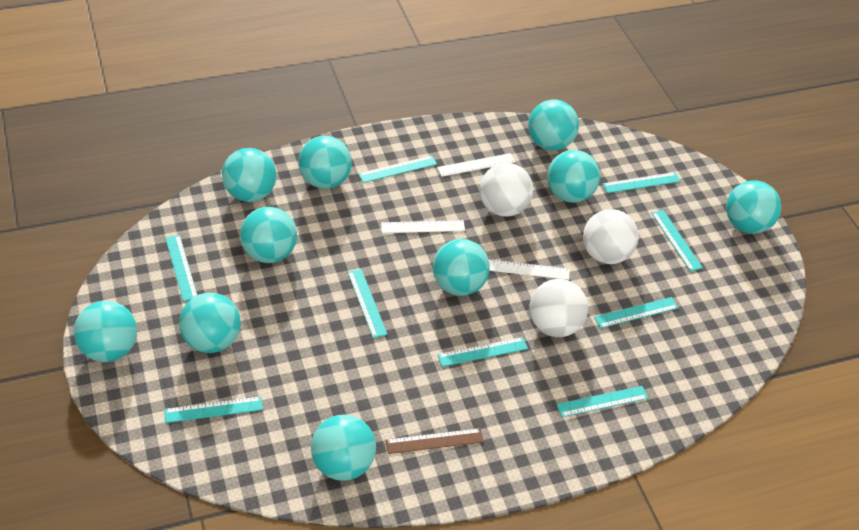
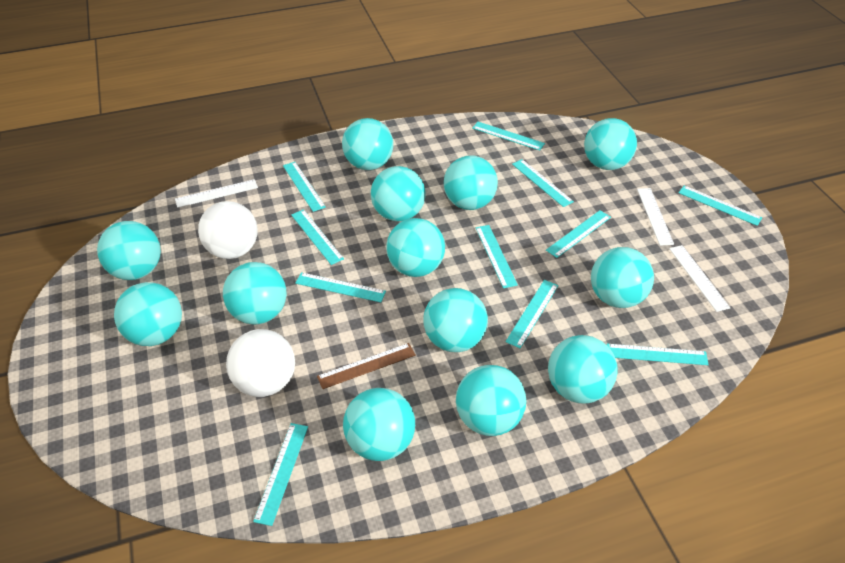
turquoise ball: 10 -> 13
turquoise ruler: 9 -> 11
white ball: 3 -> 2

